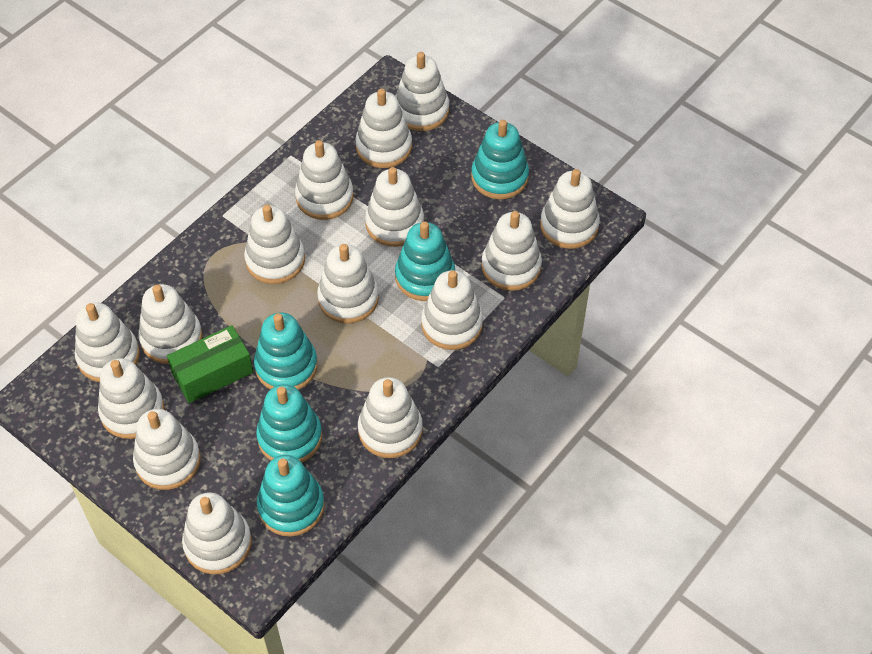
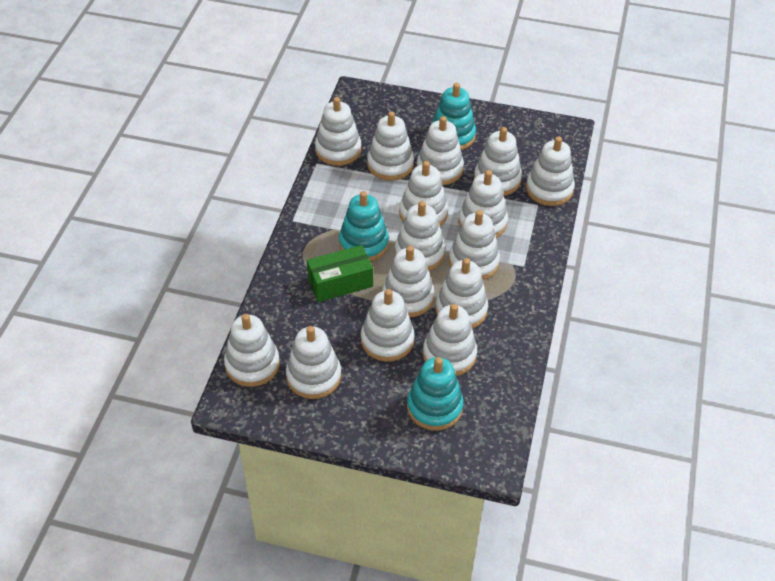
turquoise stacking toy: 5 -> 3

